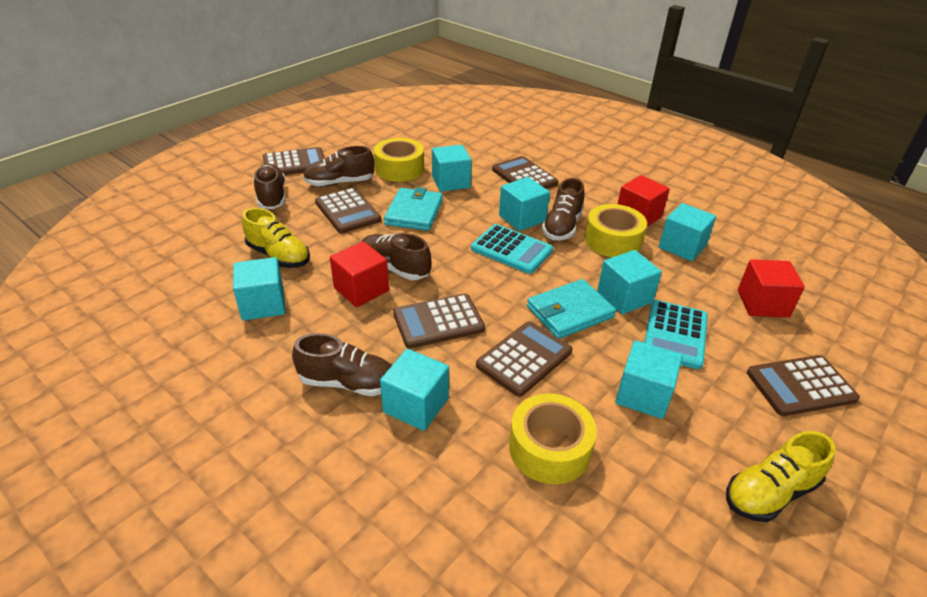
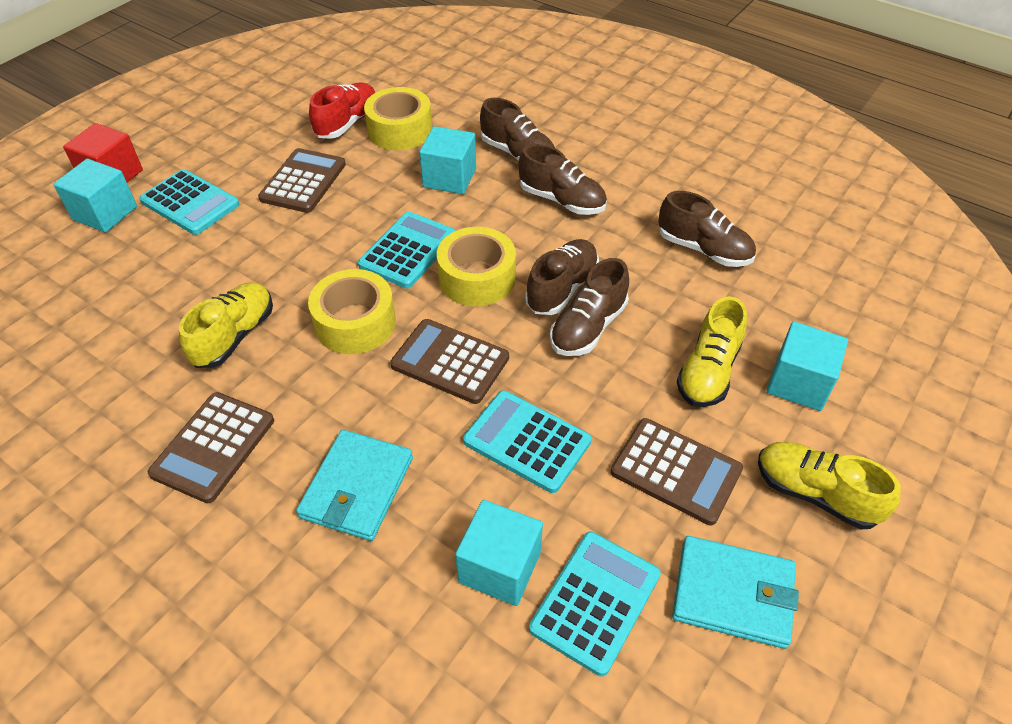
brown calculator: 6 -> 4
red cube: 3 -> 1
red shoe: 0 -> 1
turquoise calculator: 2 -> 4
turquoise cube: 7 -> 4
yellow shoe: 2 -> 3

